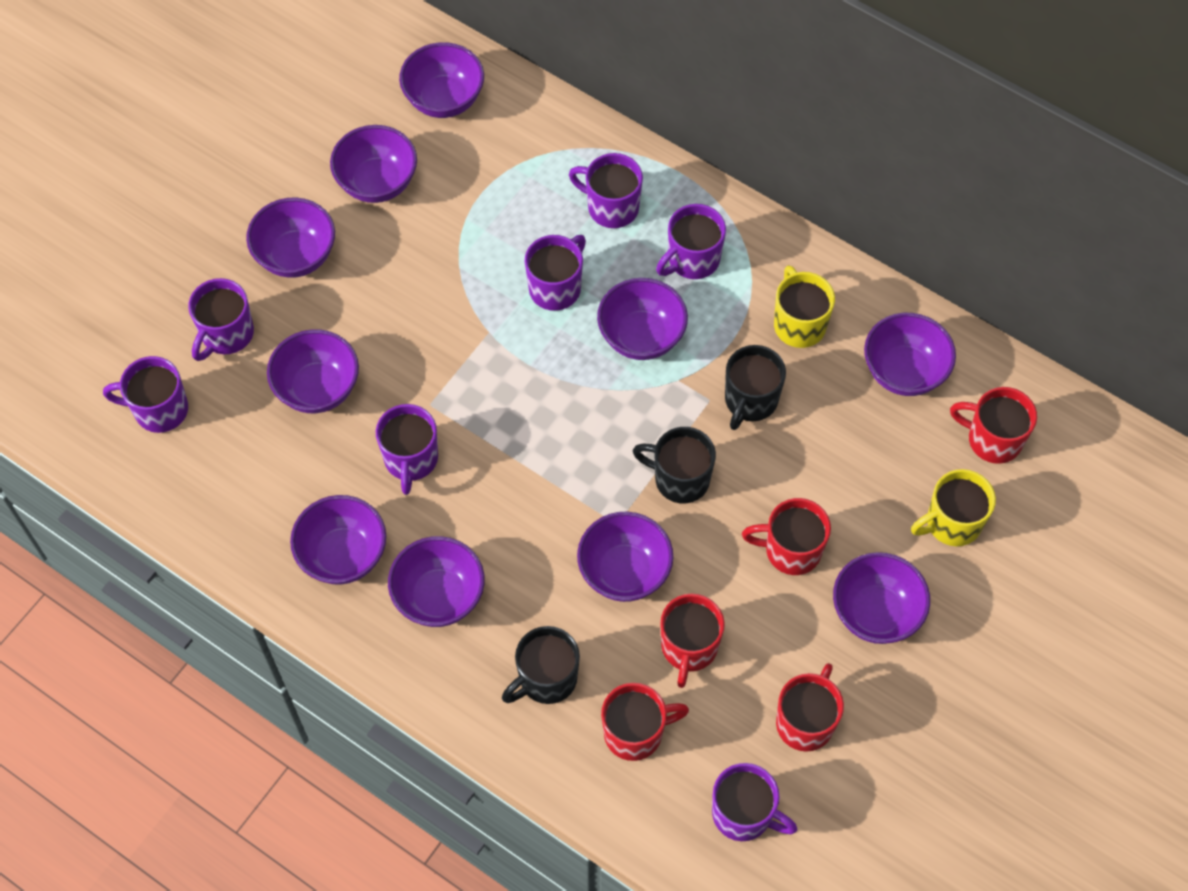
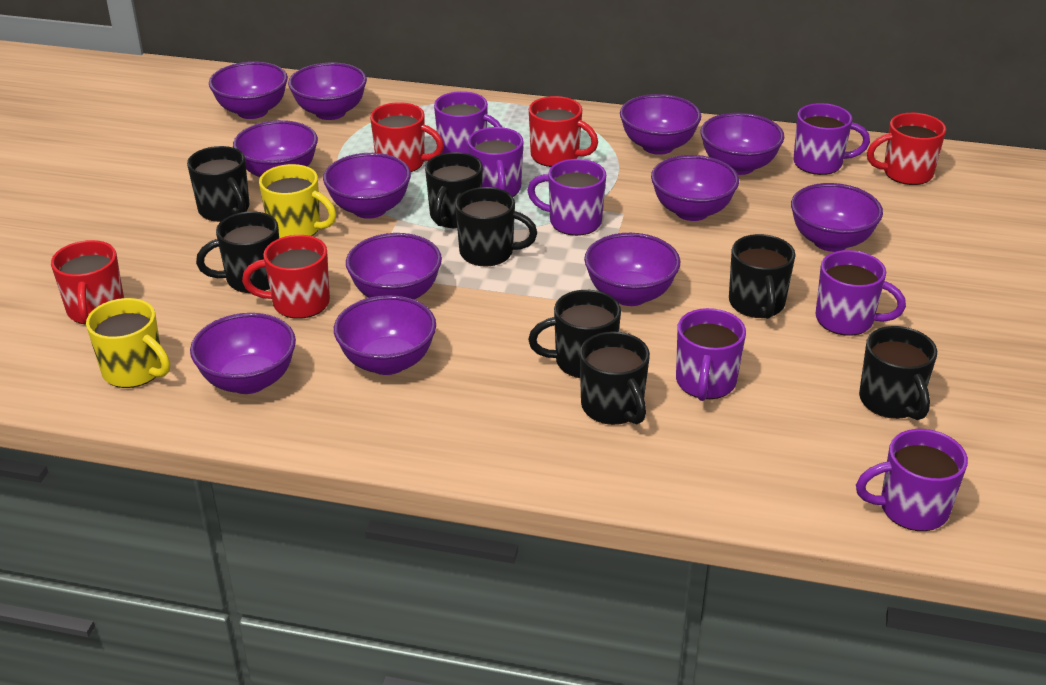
black mug: 3 -> 8
purple bowl: 10 -> 12

